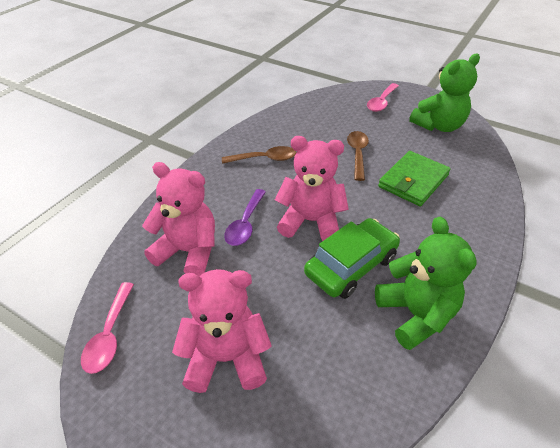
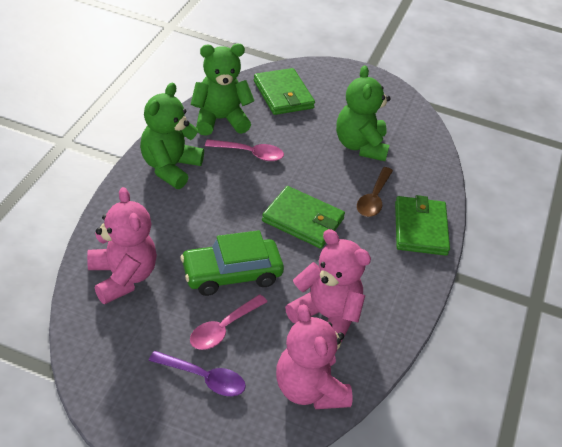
brown spoon: 2 -> 1
green teddy bear: 2 -> 3
green wallet: 1 -> 3

